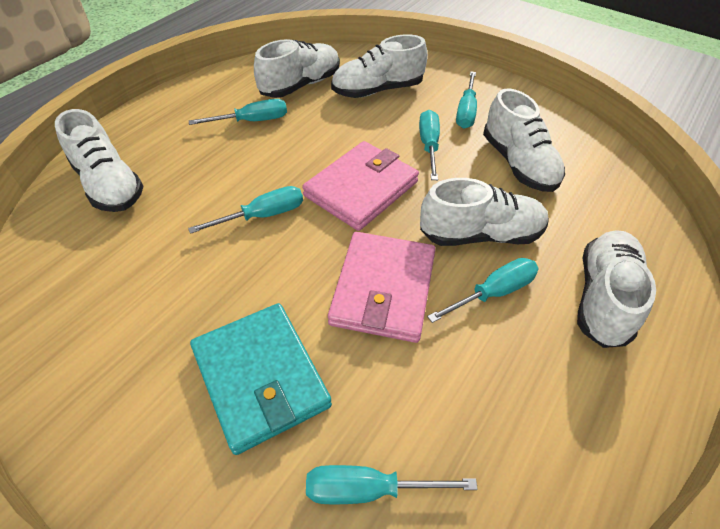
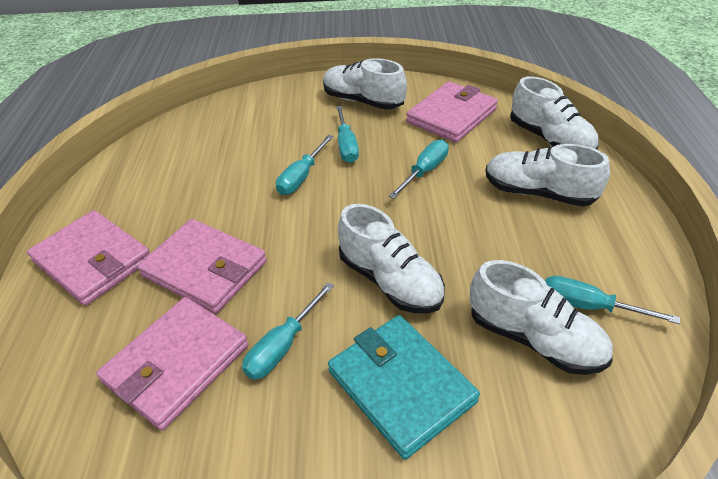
pink wallet: 2 -> 4
turquoise screwdriver: 6 -> 5
white shoe: 6 -> 5

